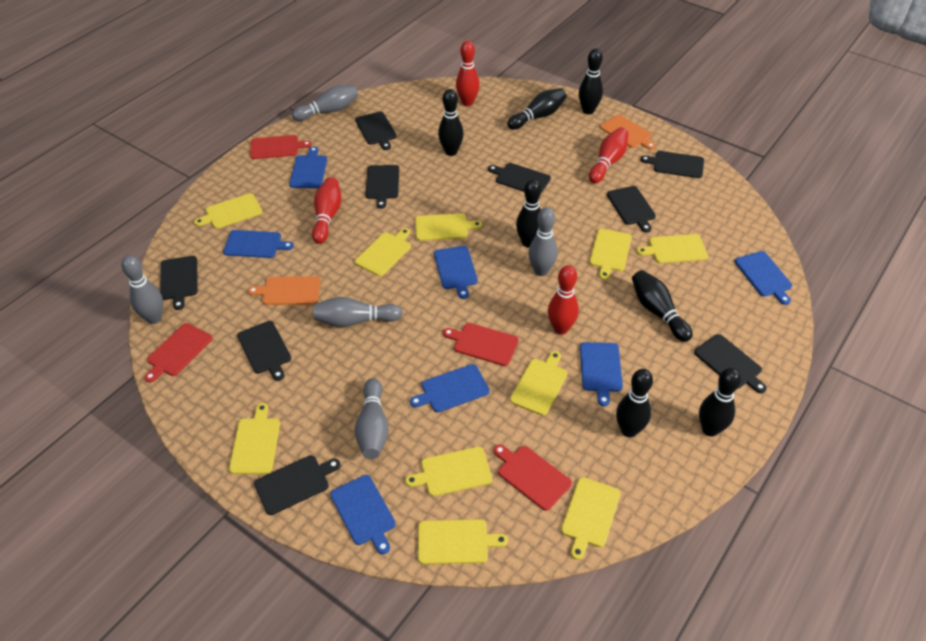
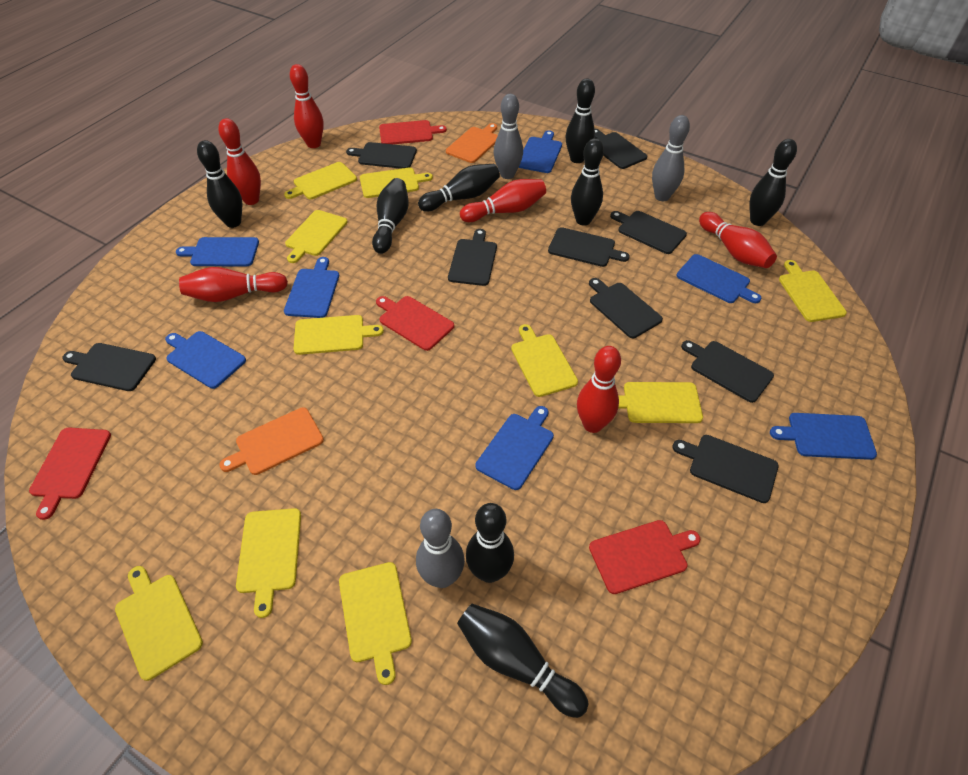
black bowling pin: 7 -> 8
grey bowling pin: 5 -> 3
red bowling pin: 4 -> 6

